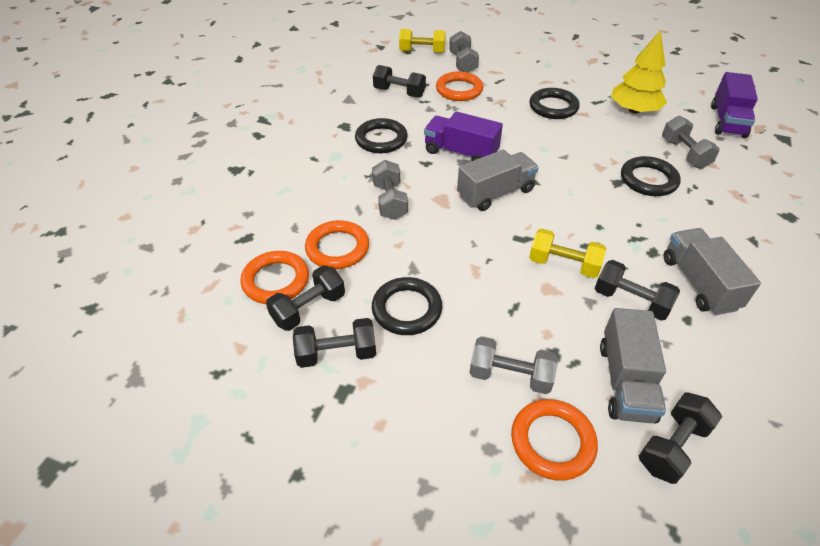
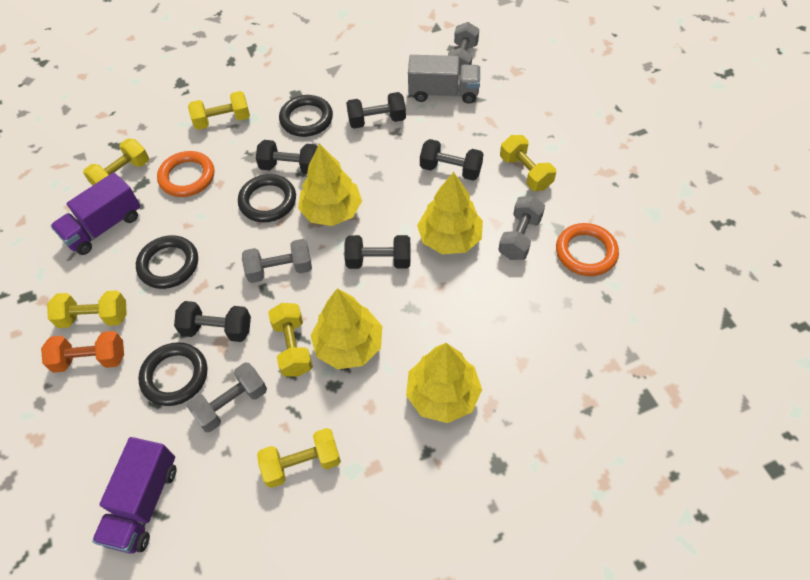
grey truck: 3 -> 1
orange dumbbell: 0 -> 1
orange ring: 4 -> 2
yellow dumbbell: 2 -> 6
yellow tree: 1 -> 4

